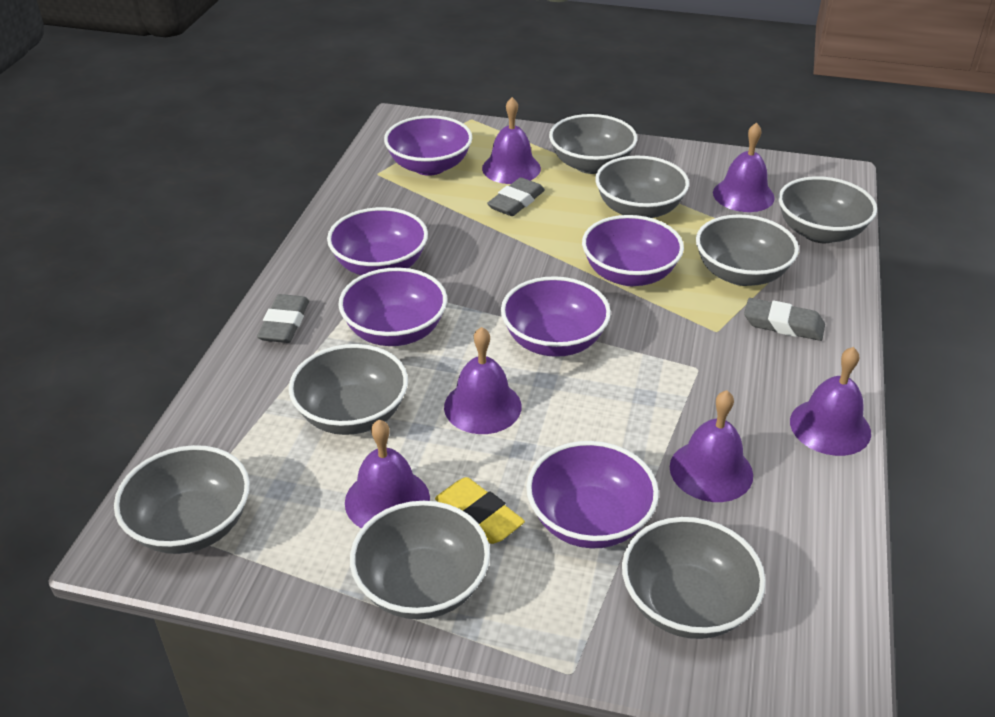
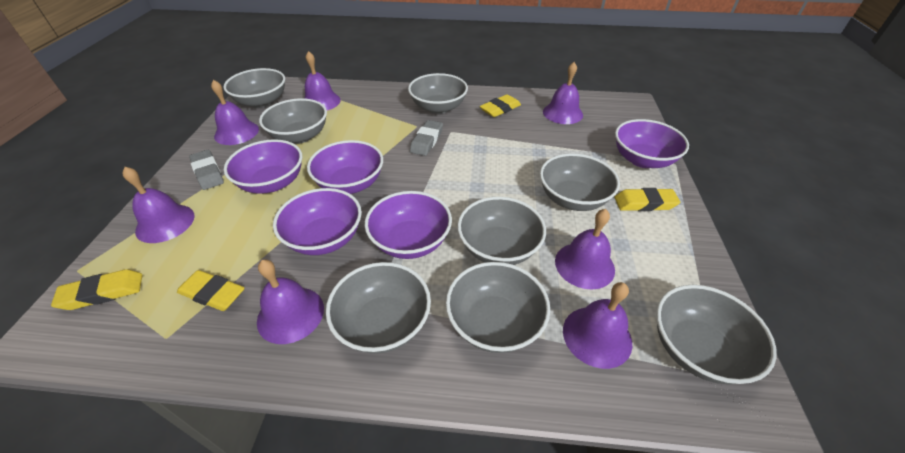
grey eraser: 3 -> 2
purple bell: 6 -> 7
purple bowl: 6 -> 5
yellow eraser: 1 -> 4

